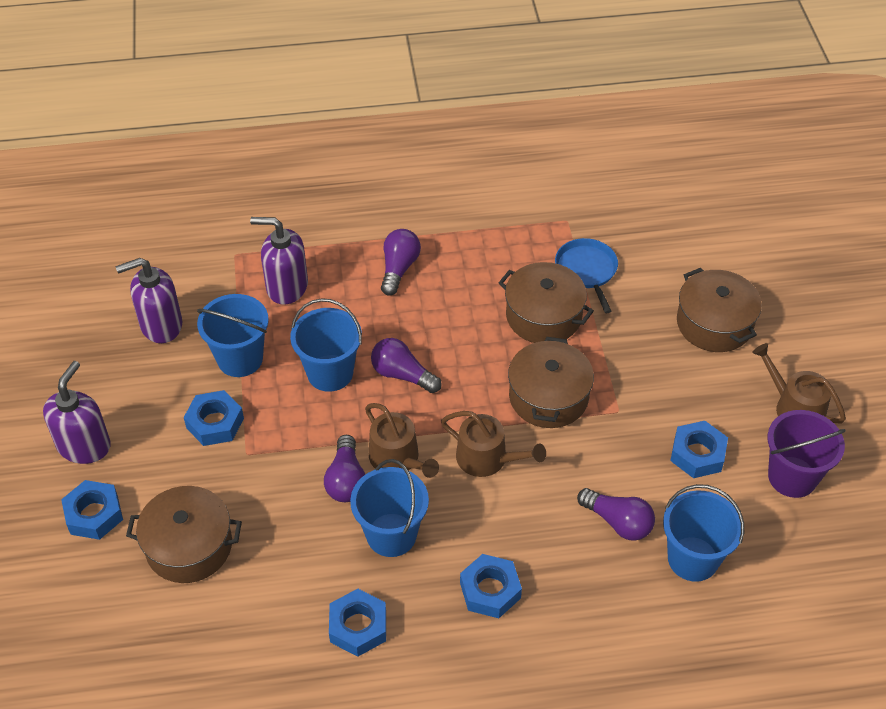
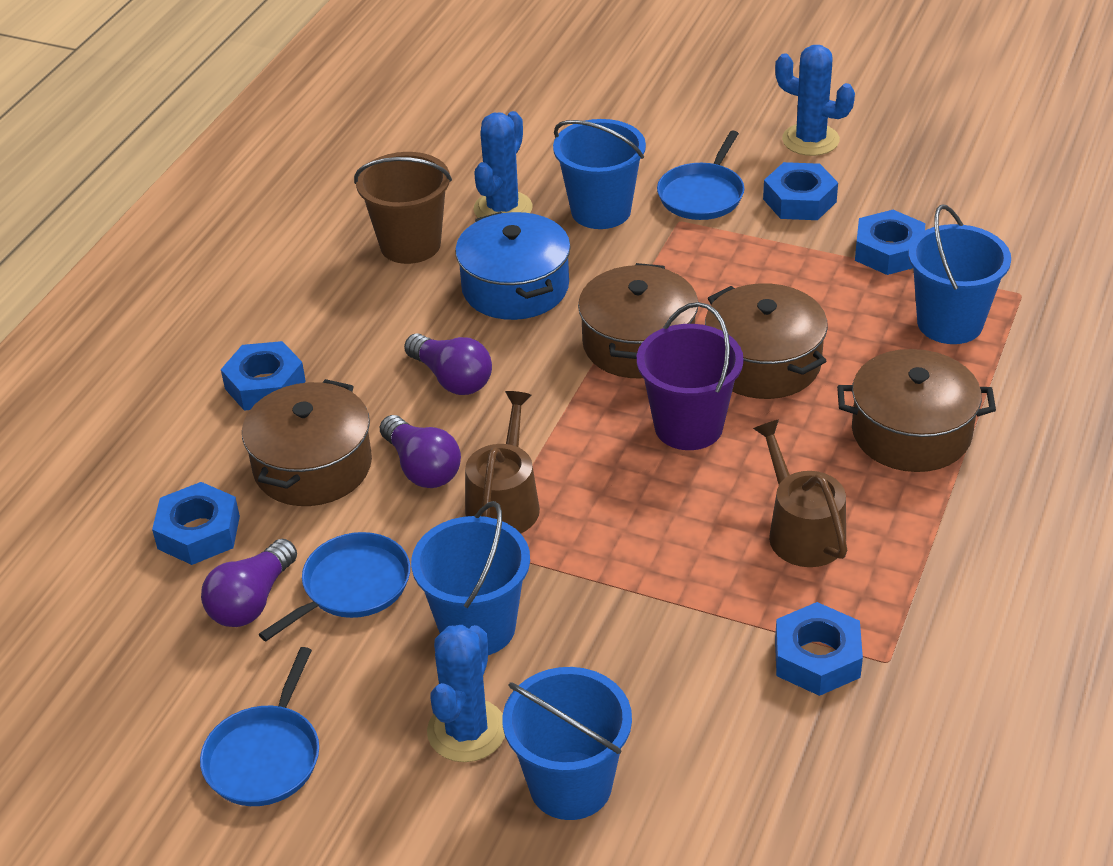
blue cactus: 0 -> 3
blue pan: 1 -> 3
blue pot: 0 -> 1
brown bucket: 0 -> 1
brown watering can: 3 -> 2
purple light bulb: 4 -> 3
purple soap dispenser: 3 -> 0

